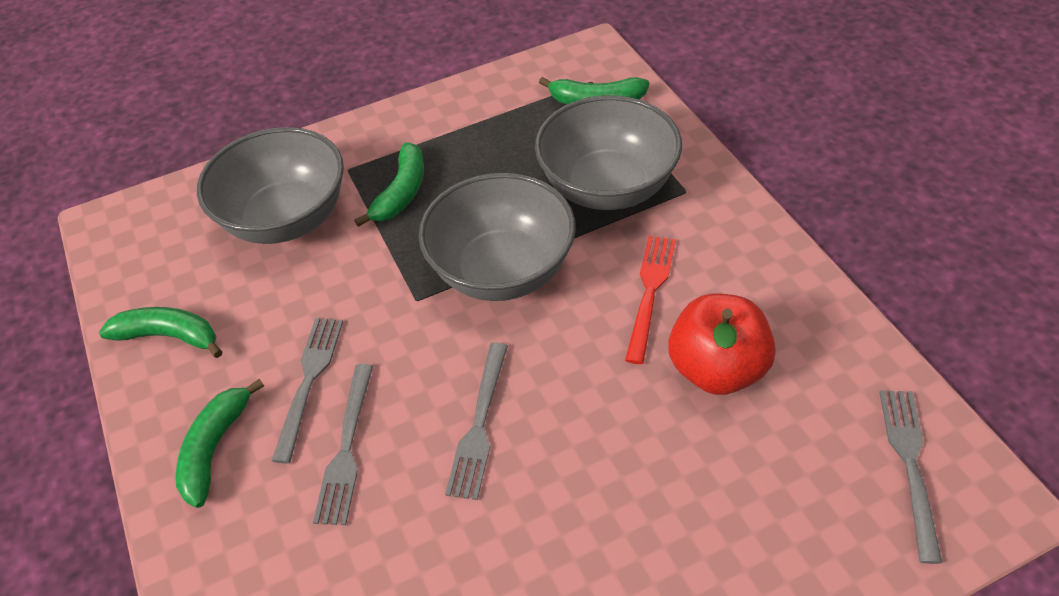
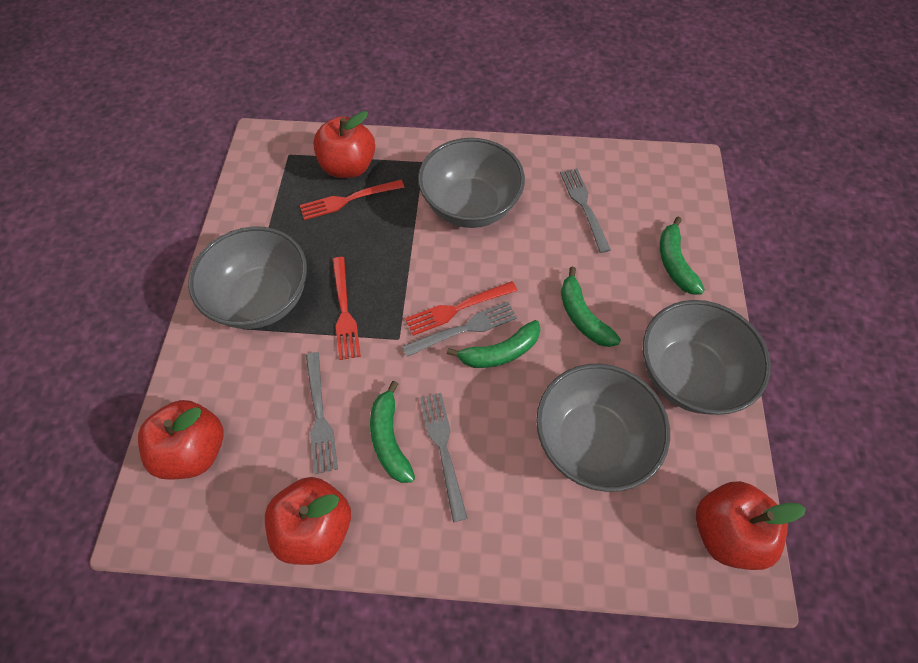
grey bowl: 3 -> 4
red apple: 1 -> 4
red fork: 1 -> 3

